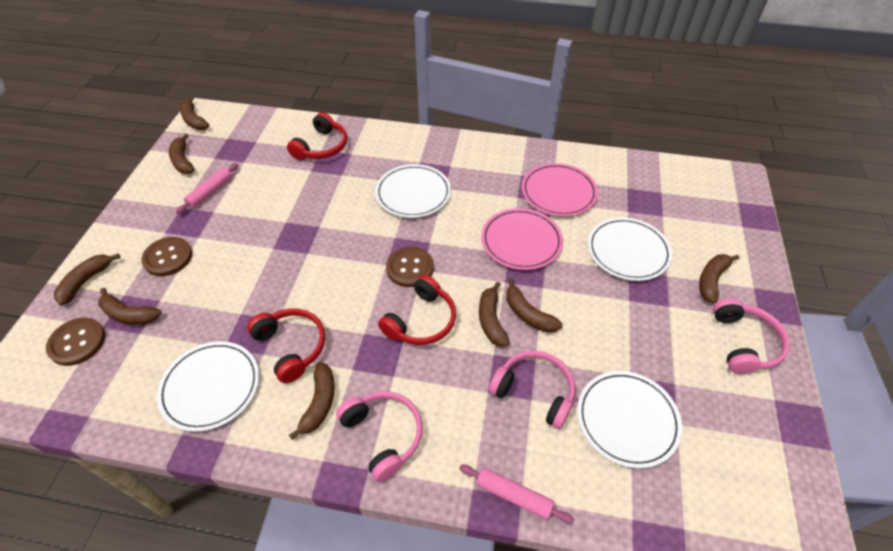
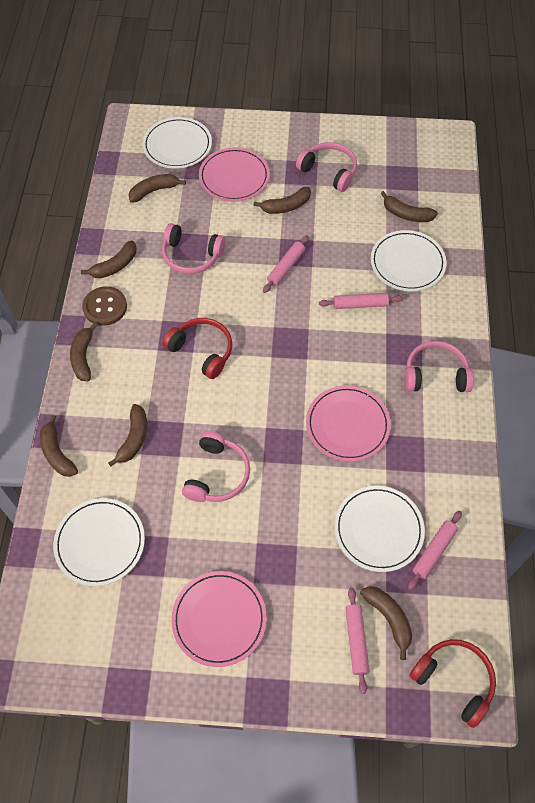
brown button: 3 -> 1
pink headphones: 3 -> 4
pink plate: 2 -> 3
pink rolling pin: 2 -> 4
red headphones: 3 -> 2

